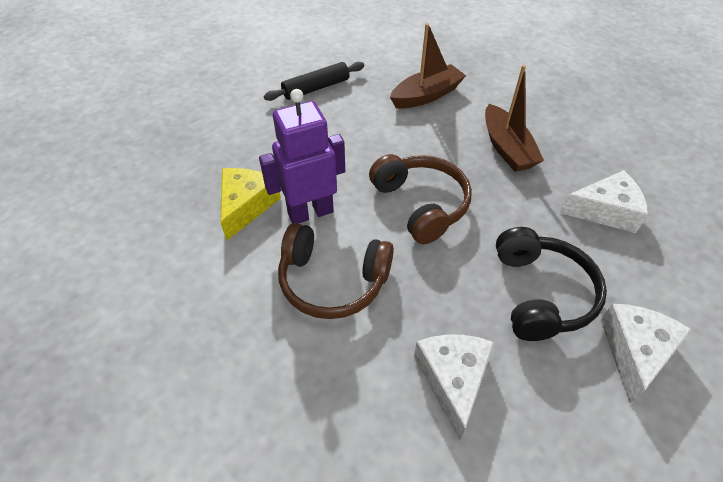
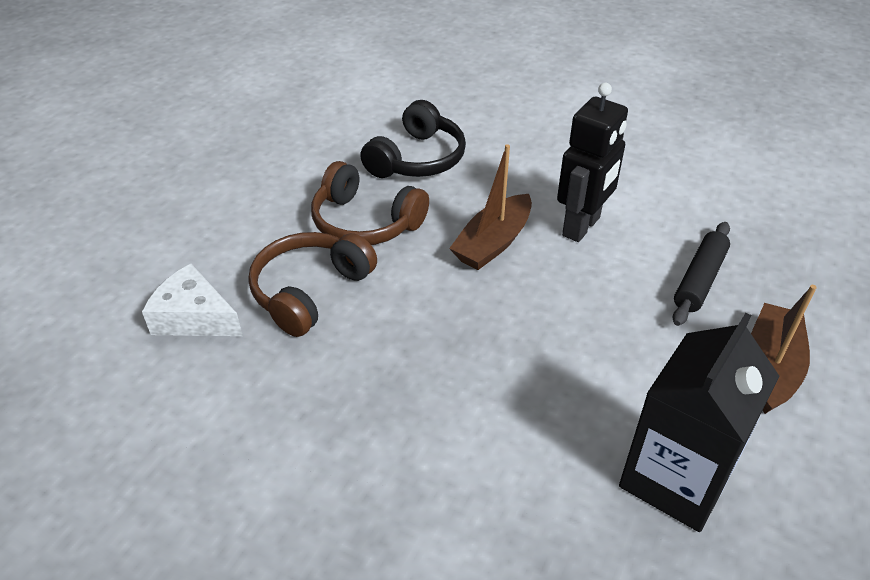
black carton: 0 -> 1
black robot: 0 -> 1
purple robot: 1 -> 0
white cheese: 3 -> 1
yellow cheese: 1 -> 0

